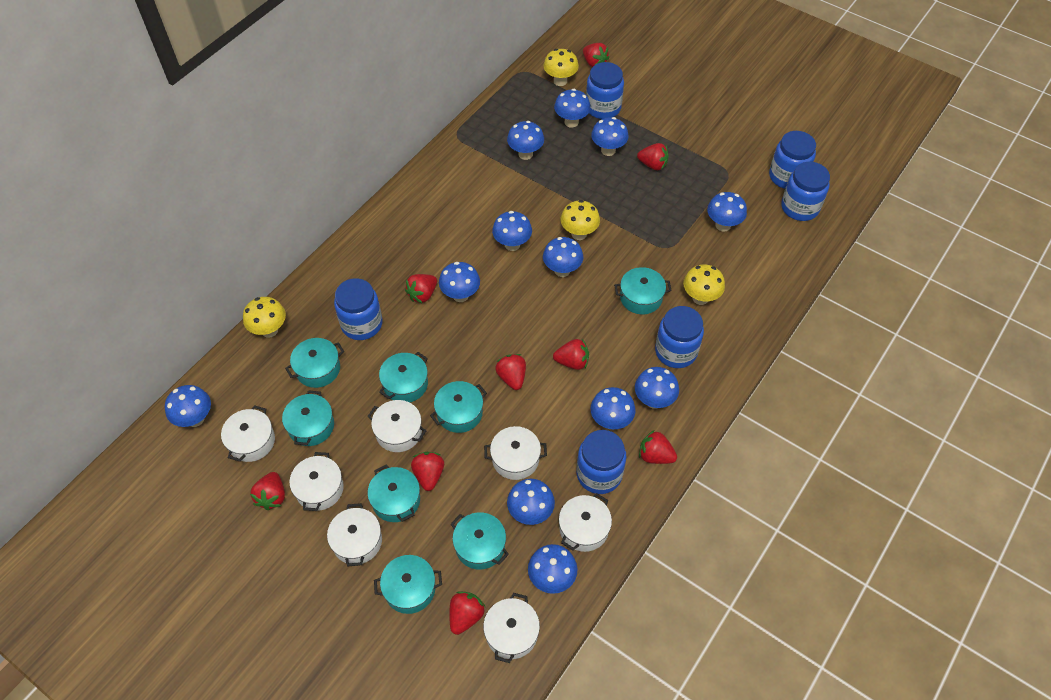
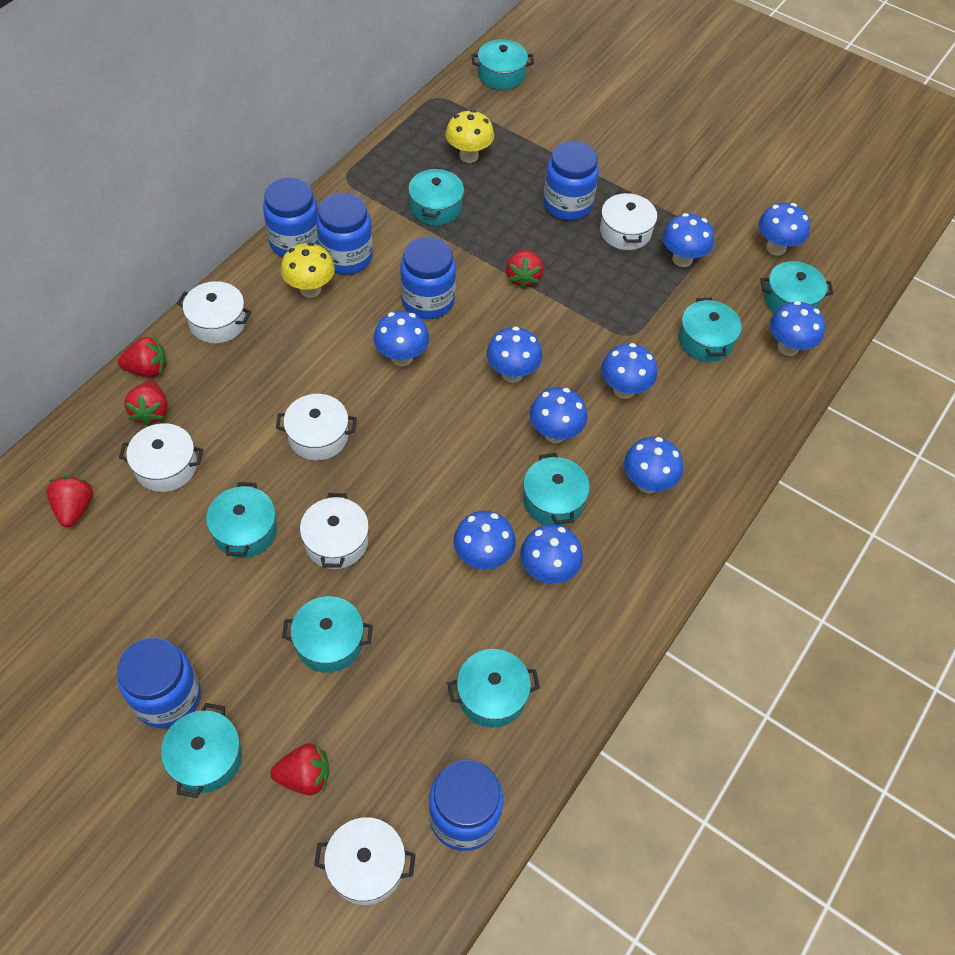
blue mushroom: 12 -> 10
red strawberry: 9 -> 5
turquoise pot: 8 -> 9
white pot: 7 -> 6
yellow mushroom: 4 -> 2

